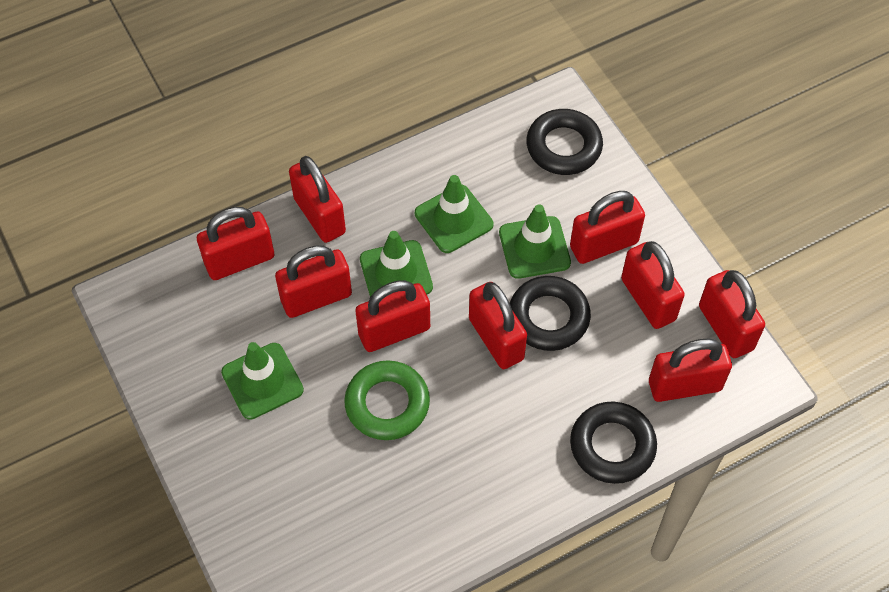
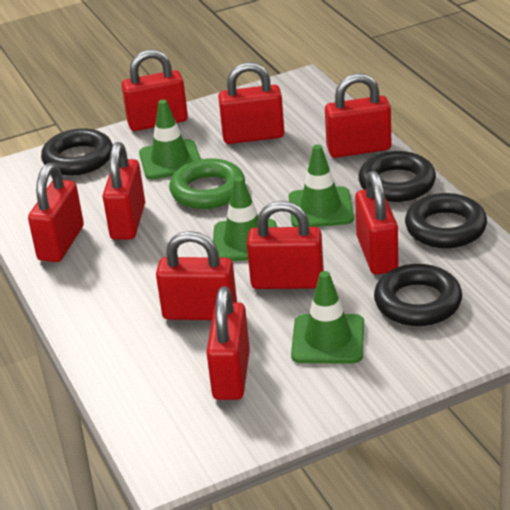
black ring: 3 -> 4

